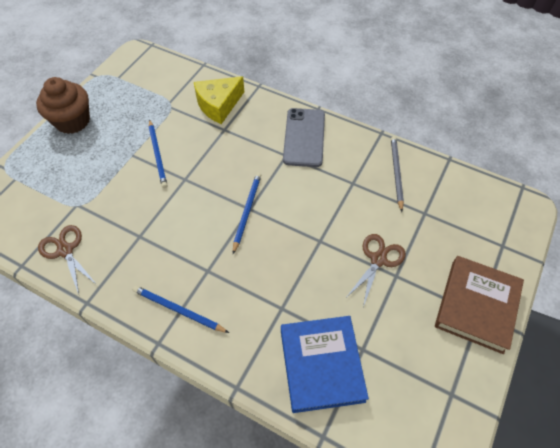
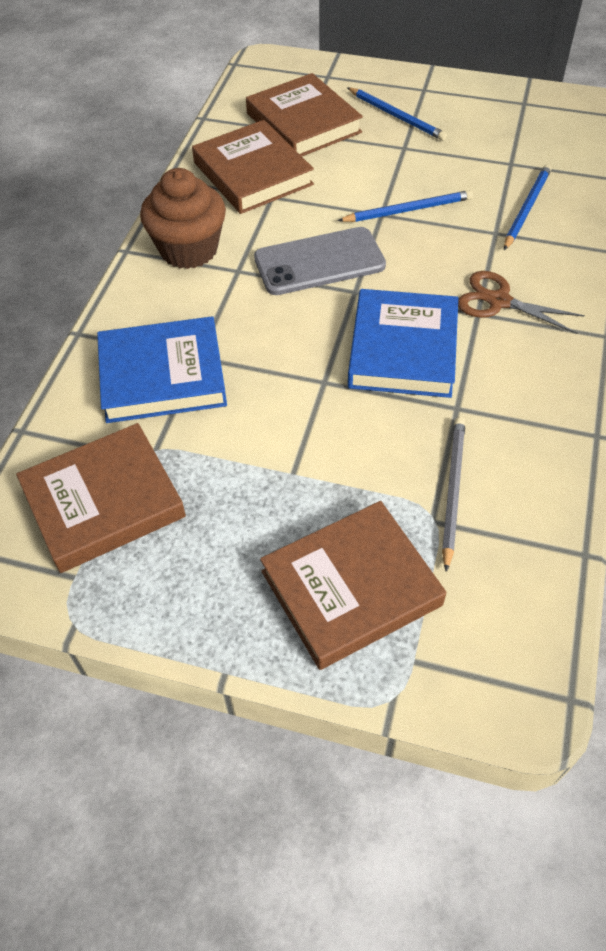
blue book: 1 -> 2
brown book: 1 -> 4
brown scissors: 2 -> 1
yellow cheese: 1 -> 0

